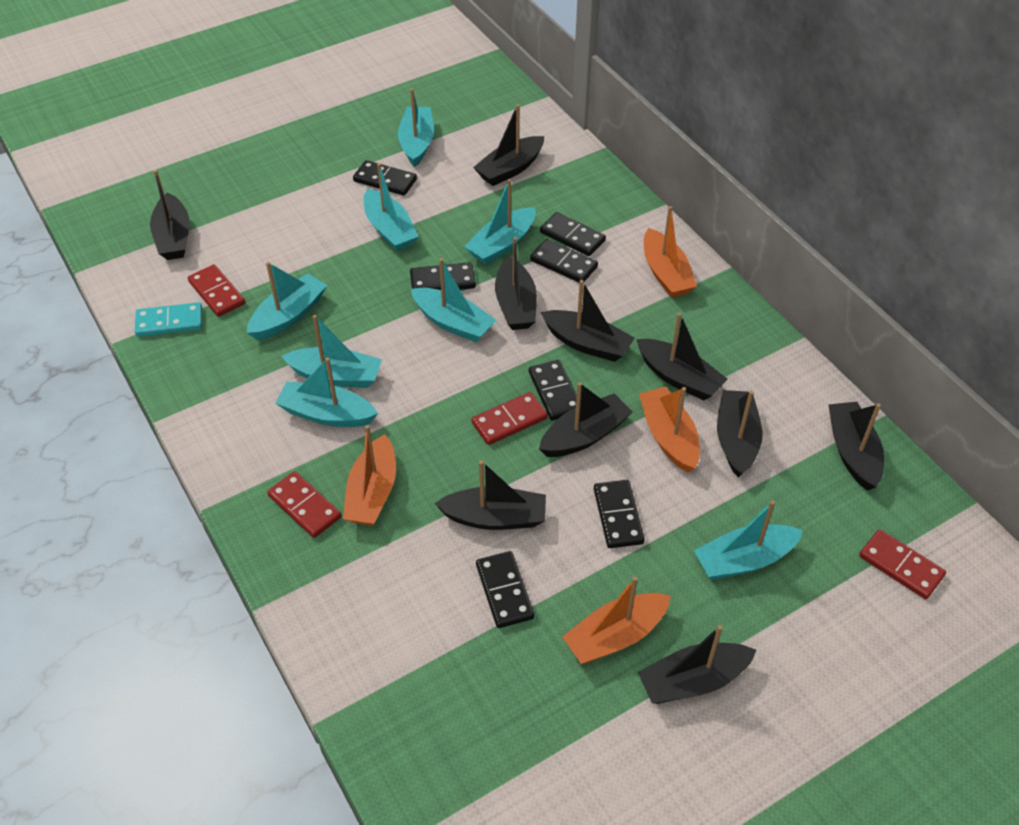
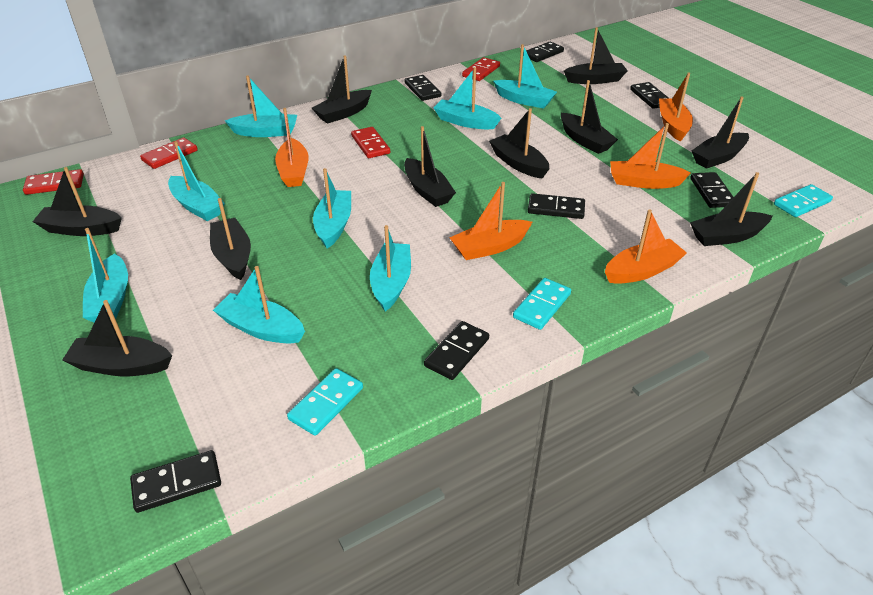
orange boat: 4 -> 5
turquoise domino: 1 -> 3

